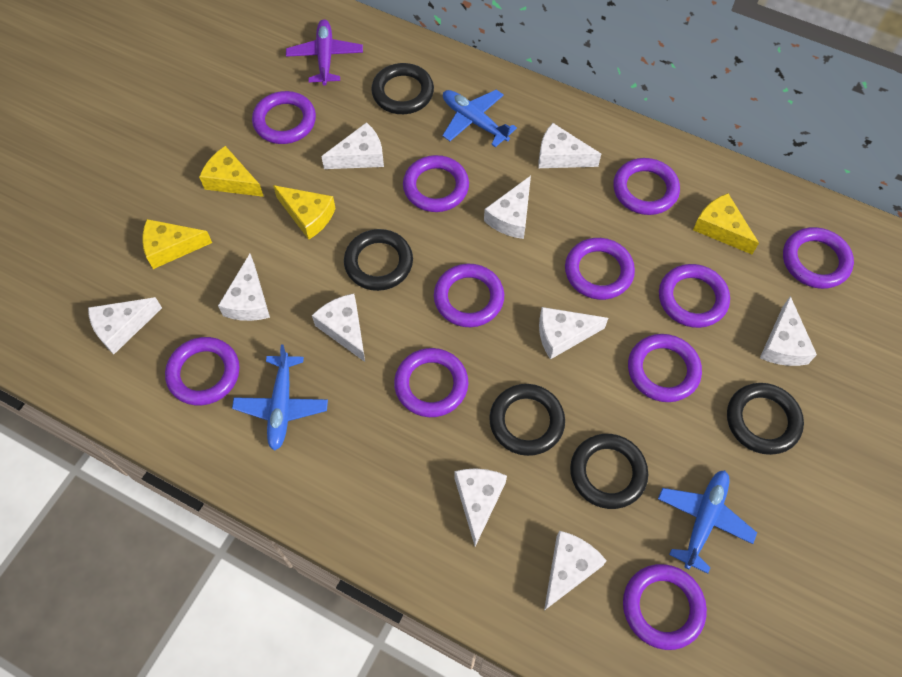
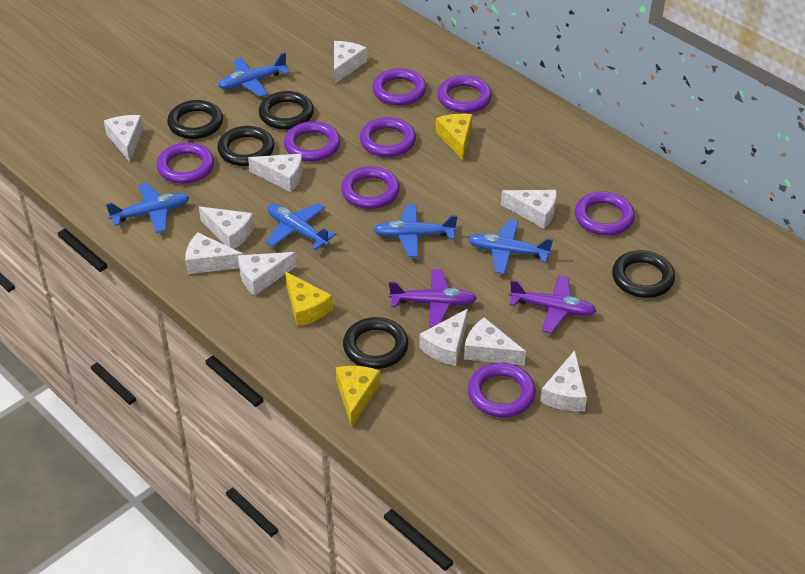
blue plane: 3 -> 5
purple plane: 1 -> 2
purple ring: 11 -> 8
yellow cheese: 4 -> 3

